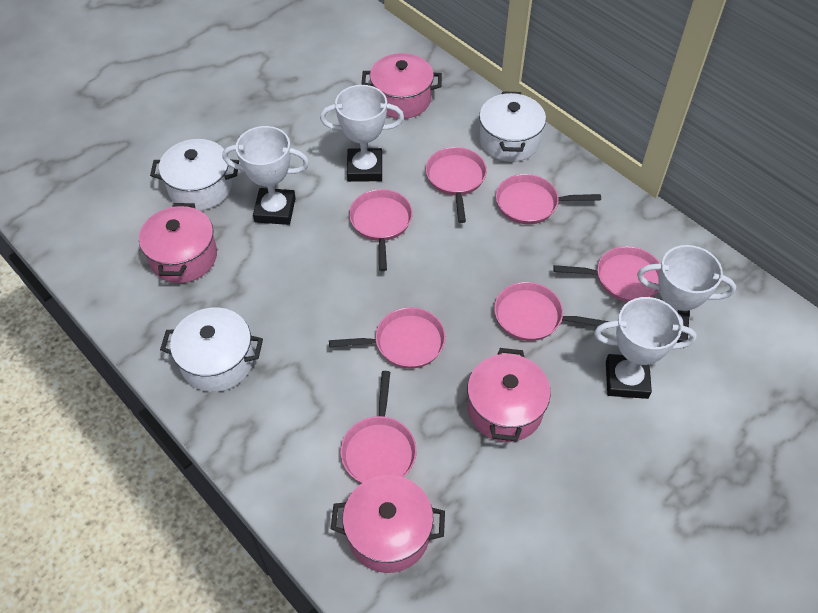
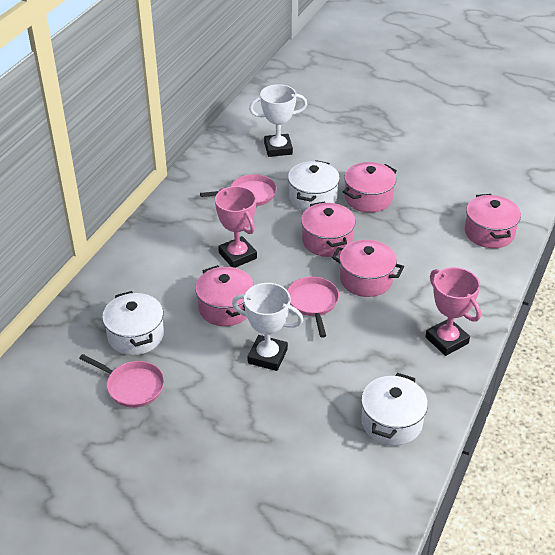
pink pan: 7 -> 3
pink pot: 4 -> 5
pink trophy: 0 -> 2
white trophy: 4 -> 2

